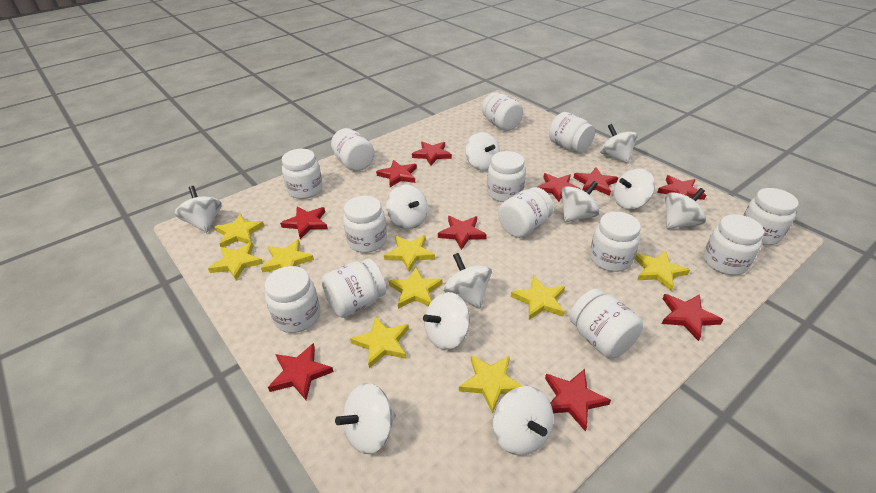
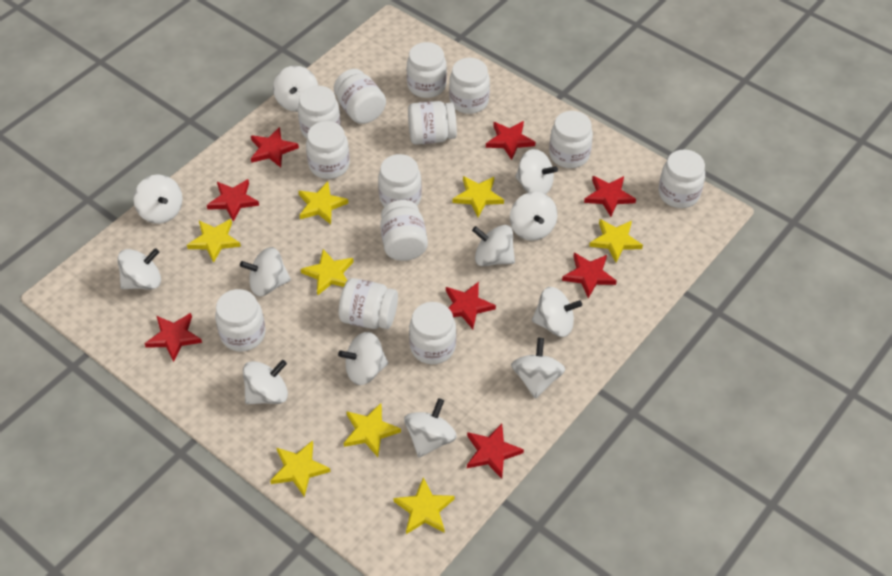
red star: 10 -> 8
white spinning top: 11 -> 12
yellow star: 9 -> 8

